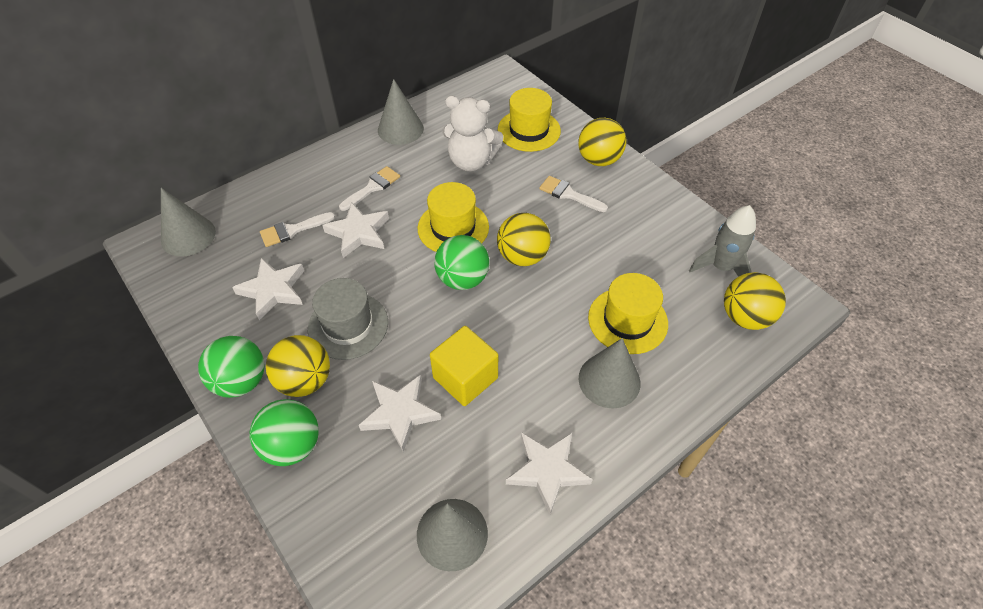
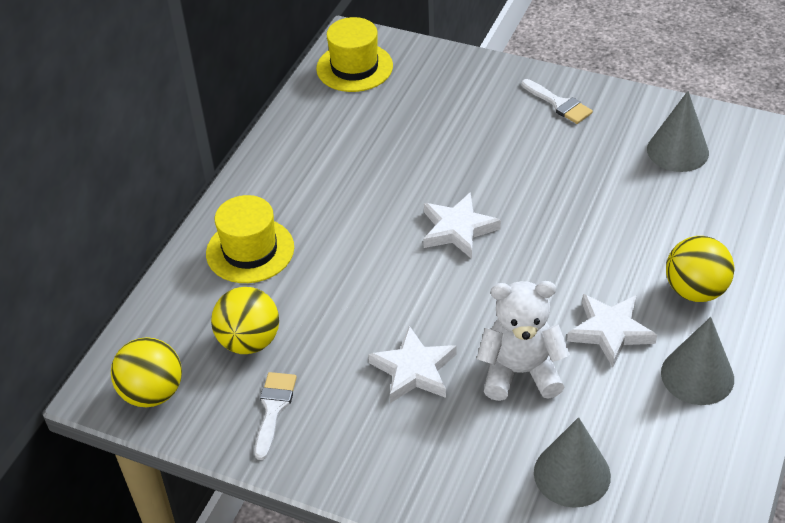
green ball: 3 -> 0
grey cone: 4 -> 3
grey hat: 1 -> 0
grey rocket: 1 -> 0
white brush: 3 -> 2
white star: 4 -> 3
yellow ball: 4 -> 3
yellow cube: 1 -> 0
yellow hat: 3 -> 2

